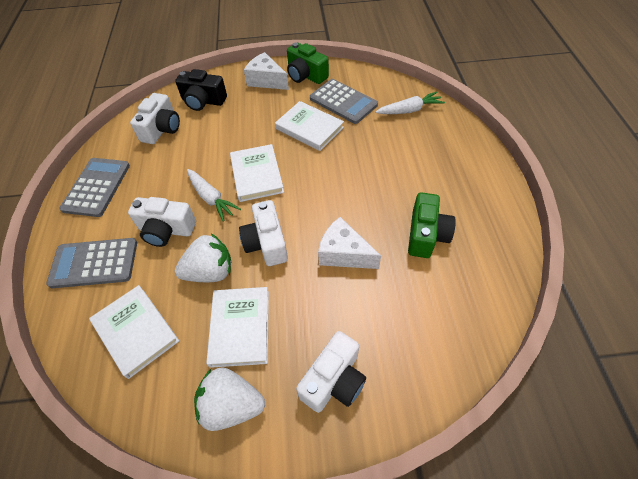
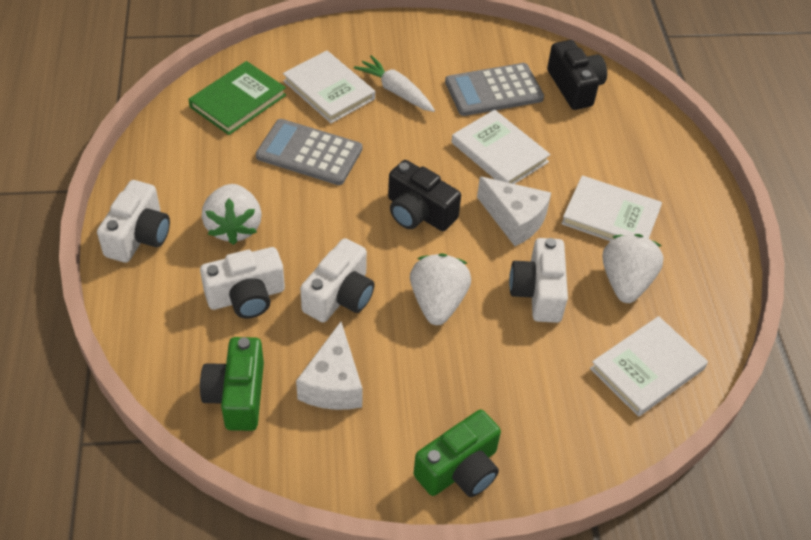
black camera: 1 -> 2
green book: 0 -> 1
grey calculator: 3 -> 2
white carrot: 2 -> 1
white strawberry: 2 -> 3

